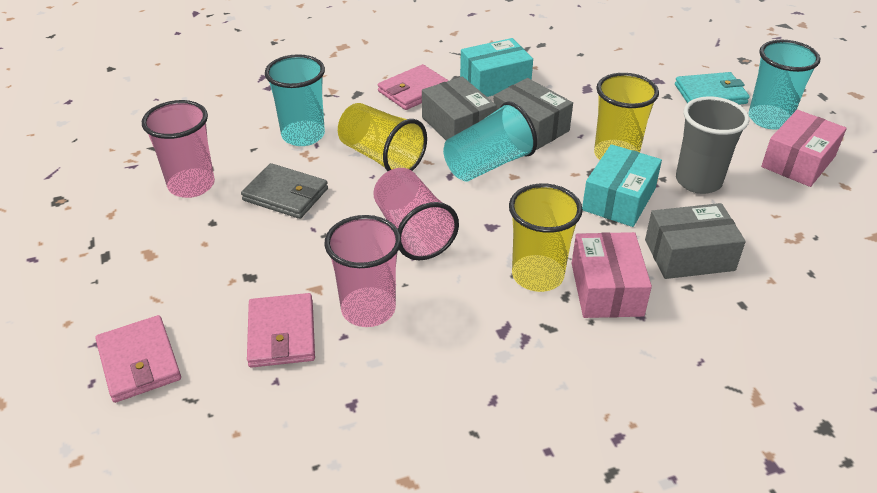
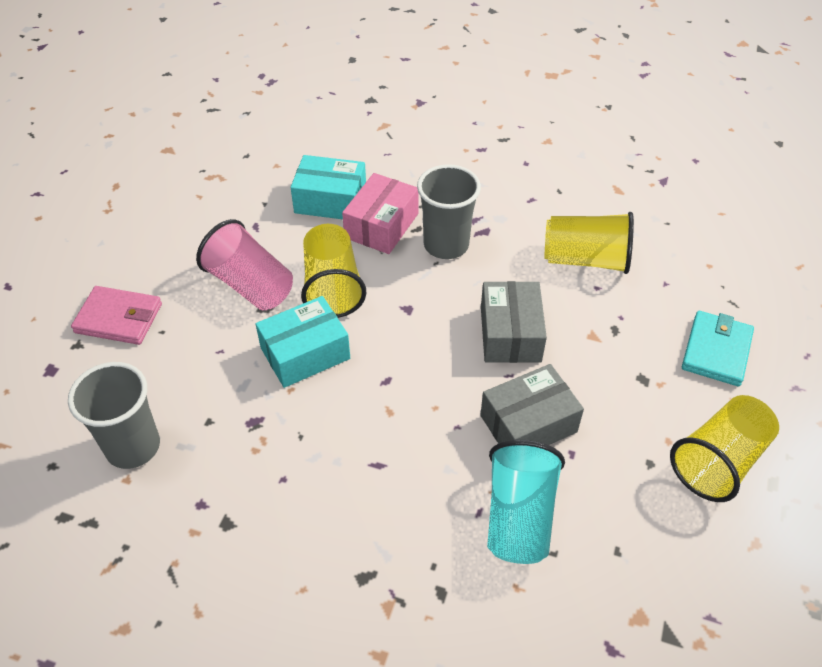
grey box: 3 -> 2
grey cup: 1 -> 2
grey wallet: 1 -> 0
pink box: 2 -> 1
pink cup: 3 -> 1
pink wallet: 3 -> 1
turquoise cup: 3 -> 1

